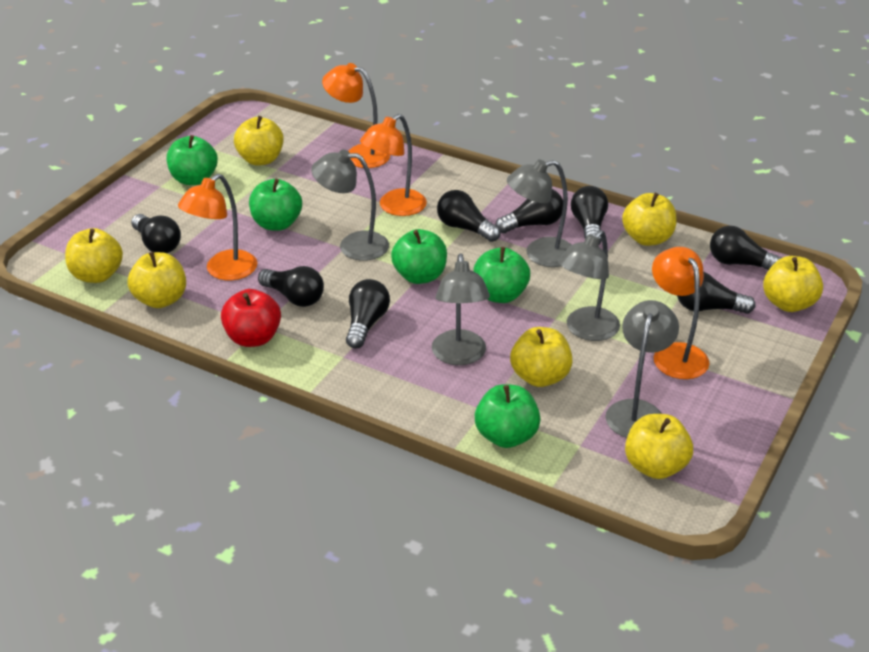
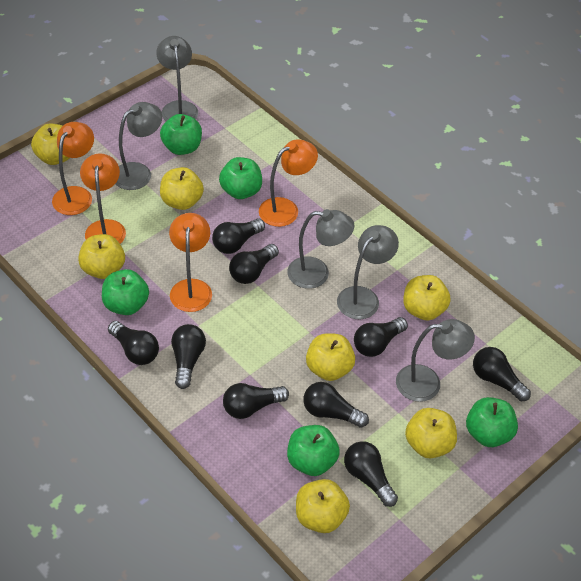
black light bulb: 8 -> 9
red apple: 1 -> 0

